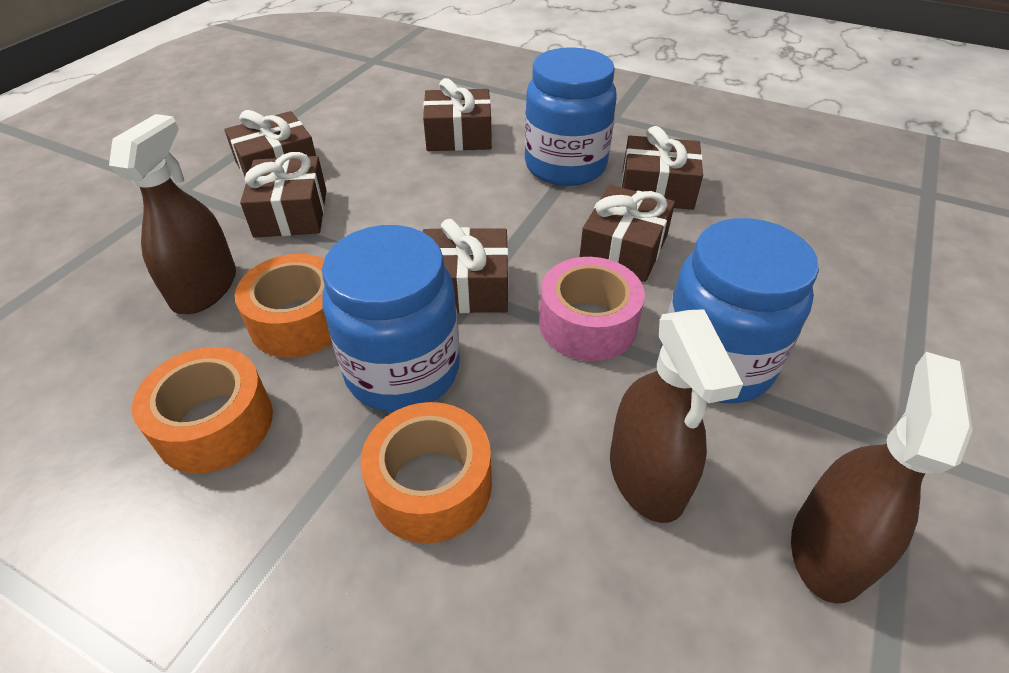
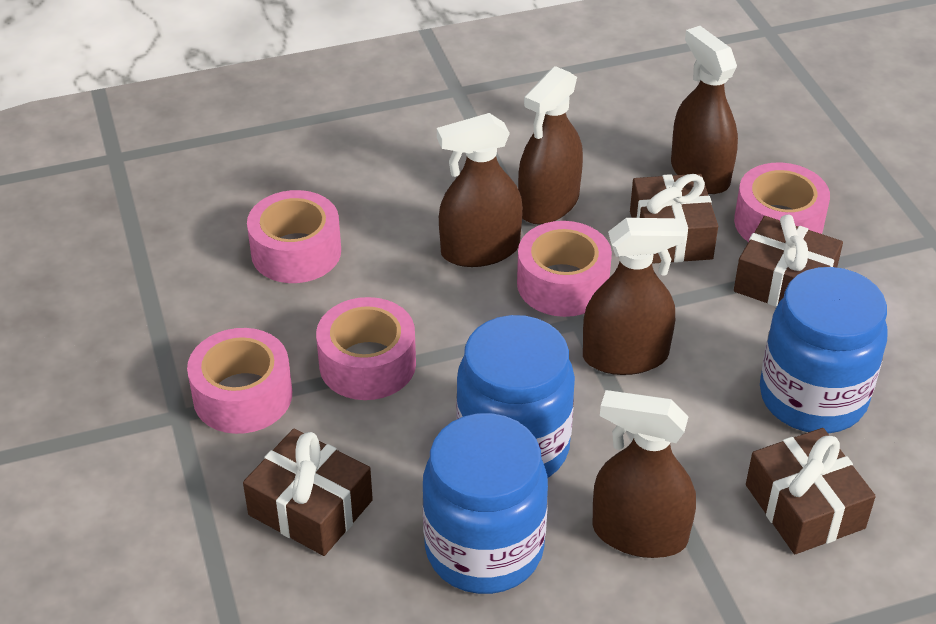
brown gift: 6 -> 4
brown spray bottle: 3 -> 5
orange tape: 3 -> 0
pink tape: 1 -> 5

